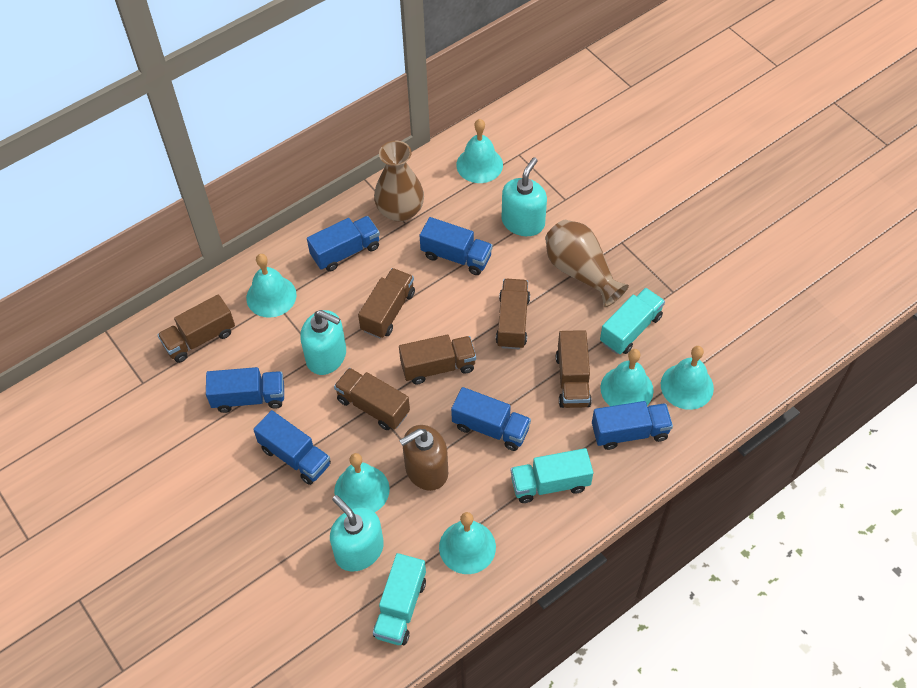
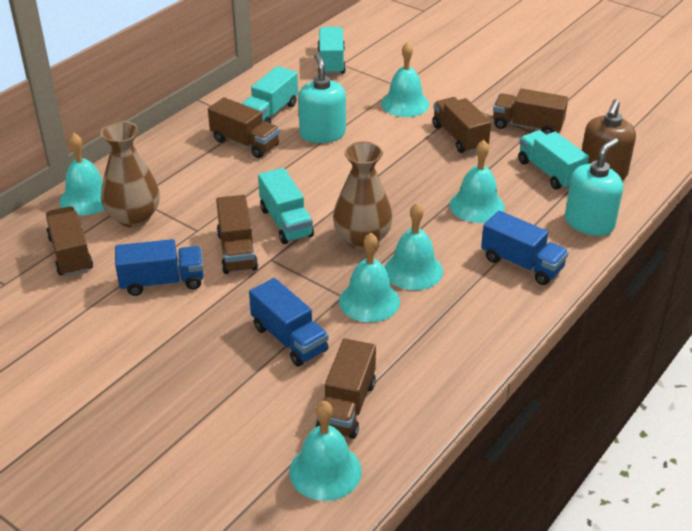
blue truck: 6 -> 3
turquoise soap dispenser: 3 -> 2
turquoise truck: 3 -> 4

